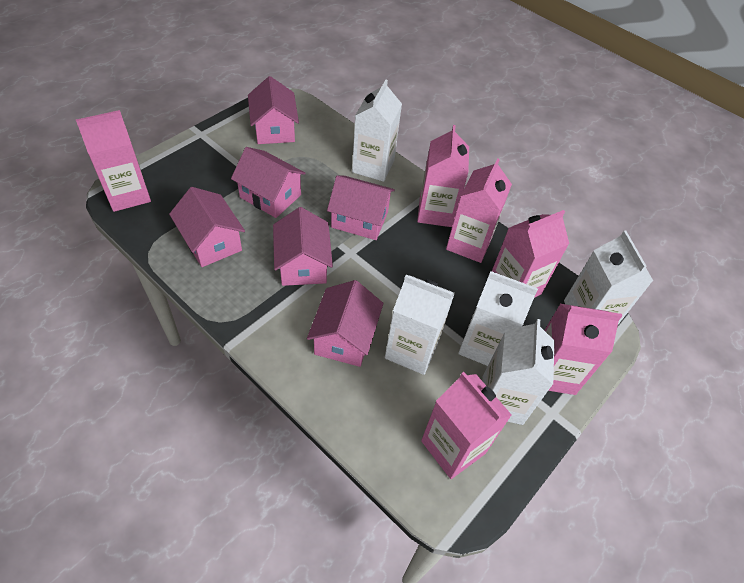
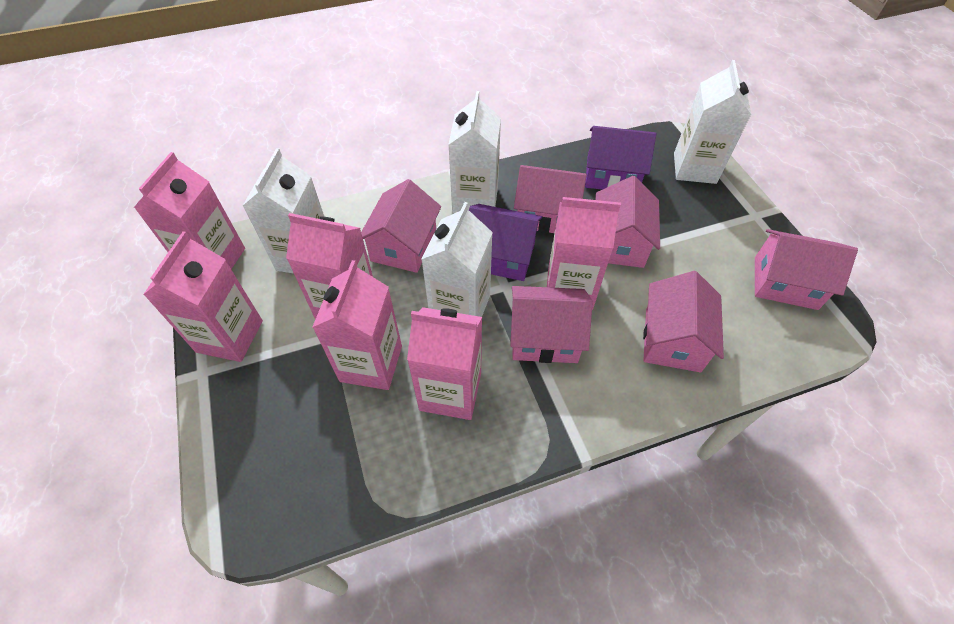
purple house: 0 -> 2
white carton: 5 -> 4

